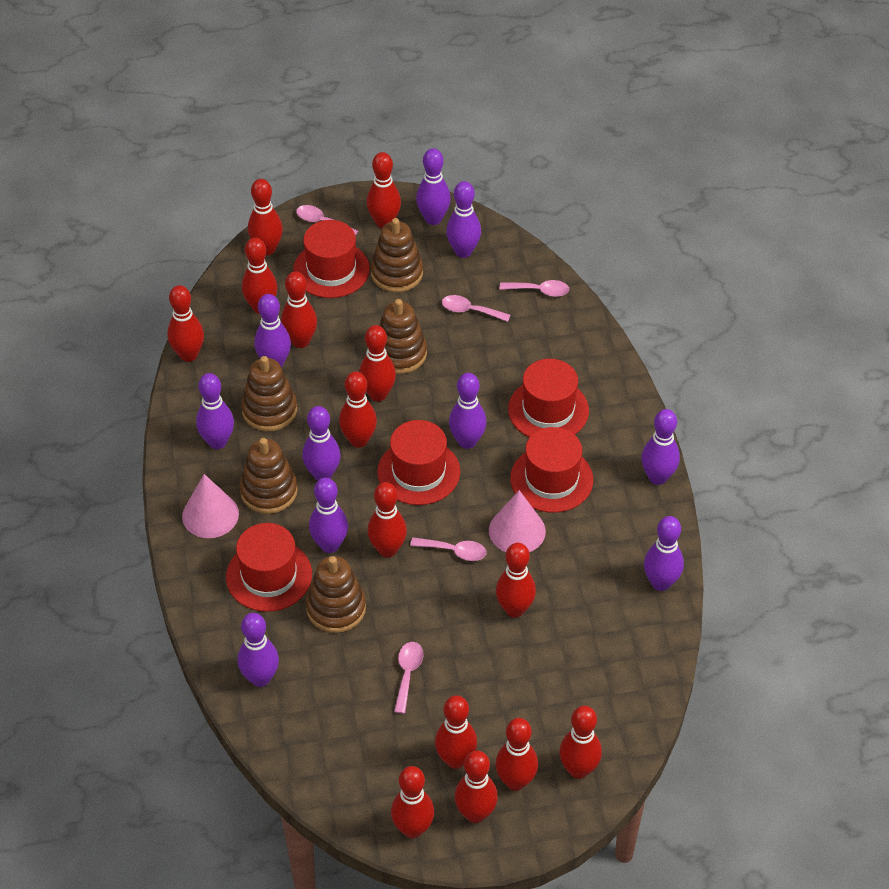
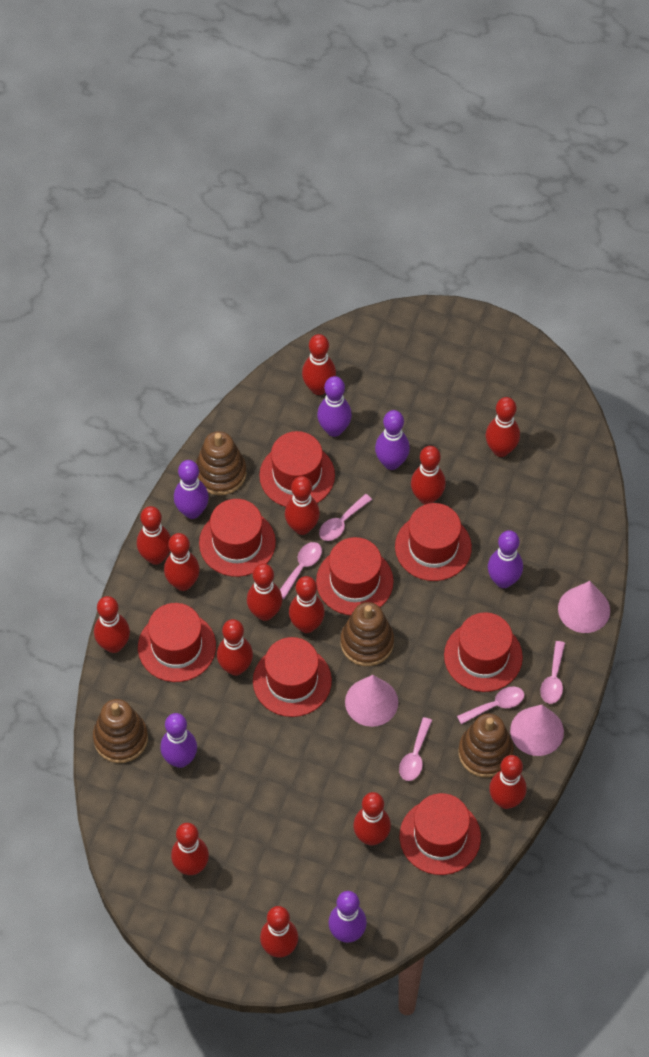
brown stacking toy: 5 -> 4
pink cone: 2 -> 3
purple bowling pin: 10 -> 6
red hat: 5 -> 8

